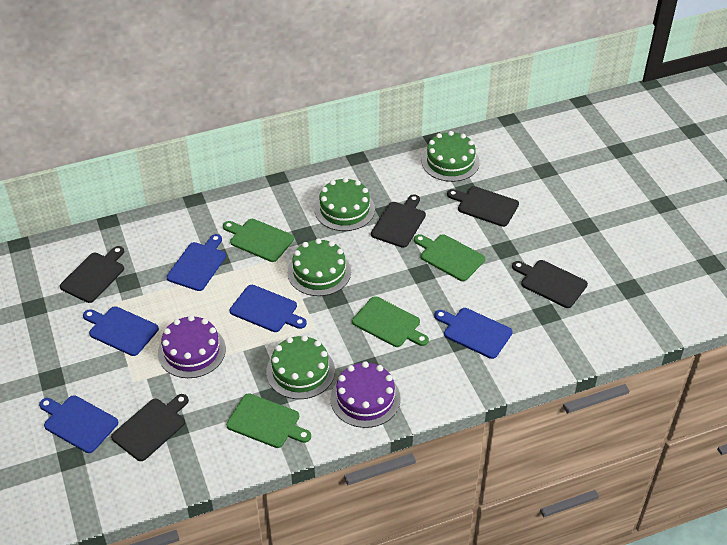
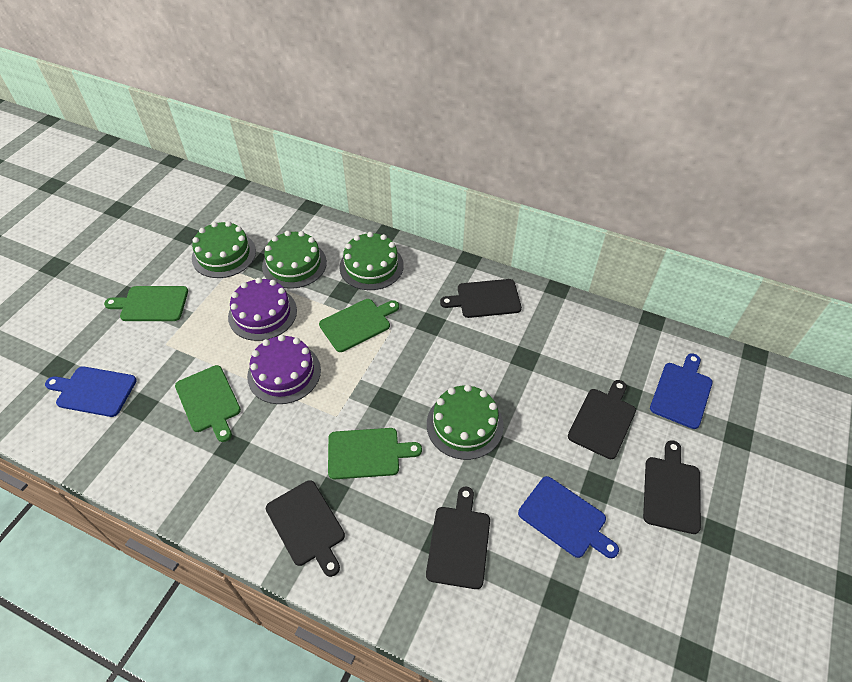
blue cutting board: 5 -> 3

